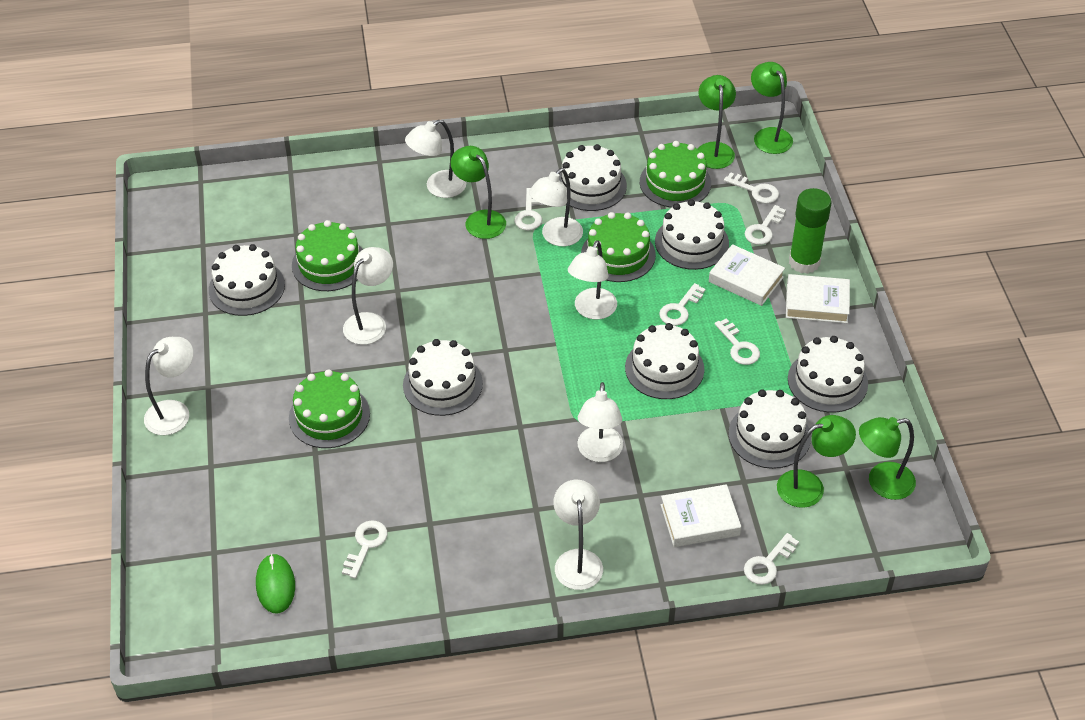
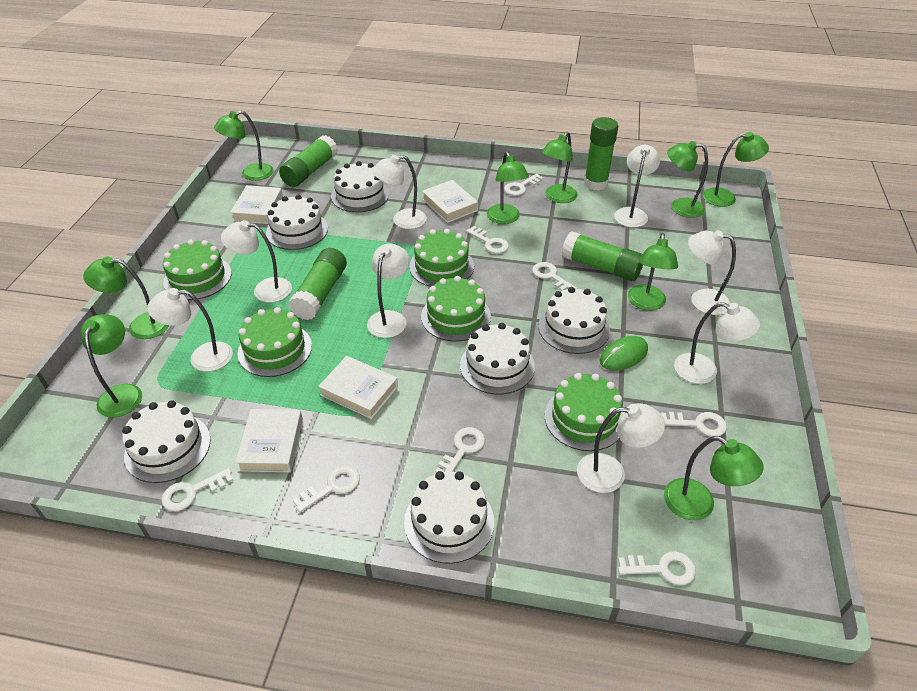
green cake: 4 -> 5
green glue stick: 1 -> 4
green lamp: 5 -> 9
white book: 3 -> 4
white cake: 7 -> 6
white key: 7 -> 8
white lamp: 7 -> 8

